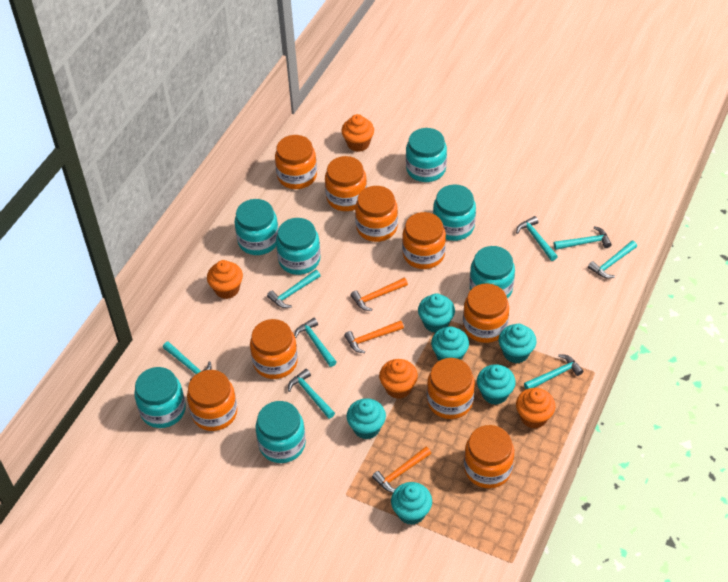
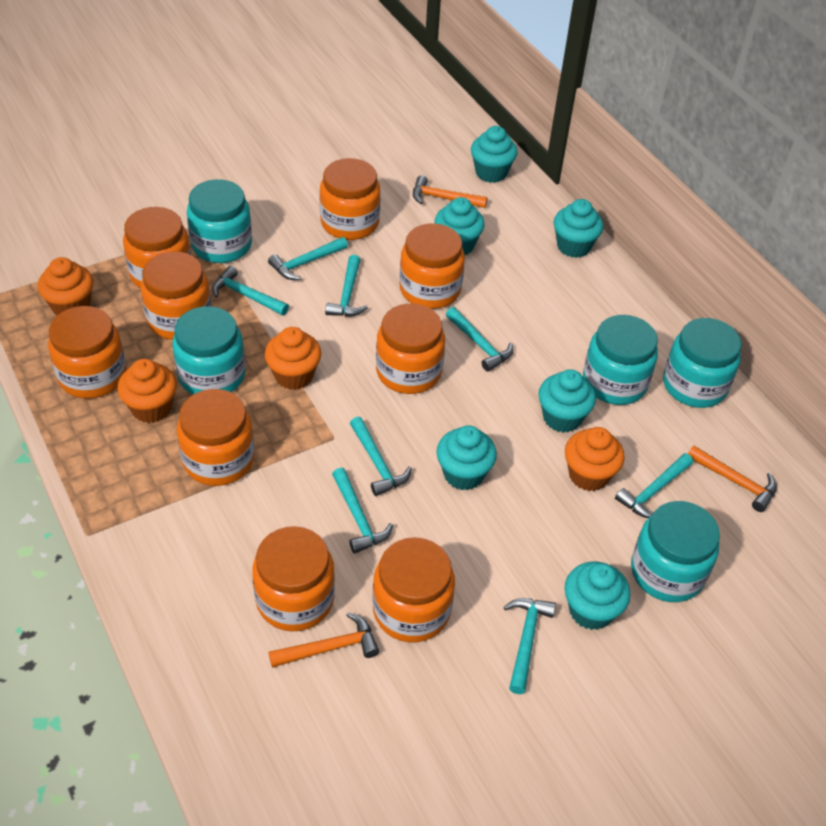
turquoise jar: 7 -> 5

